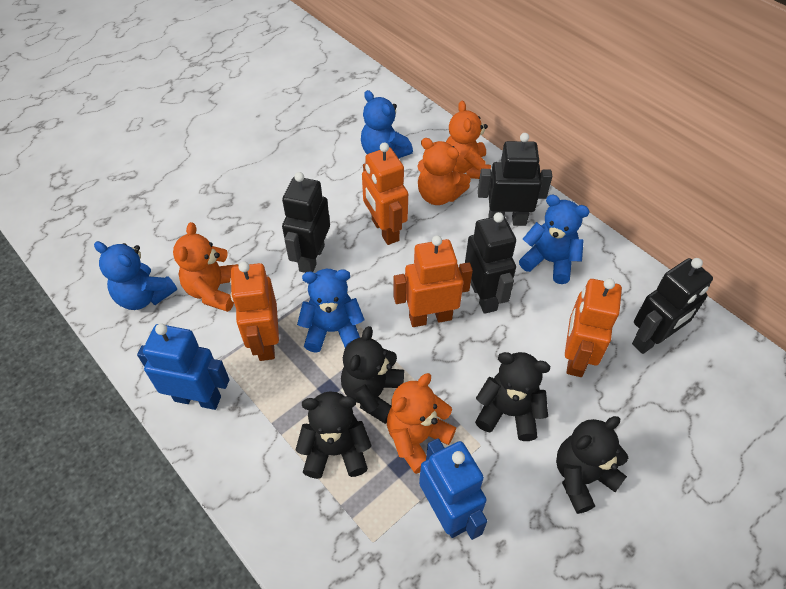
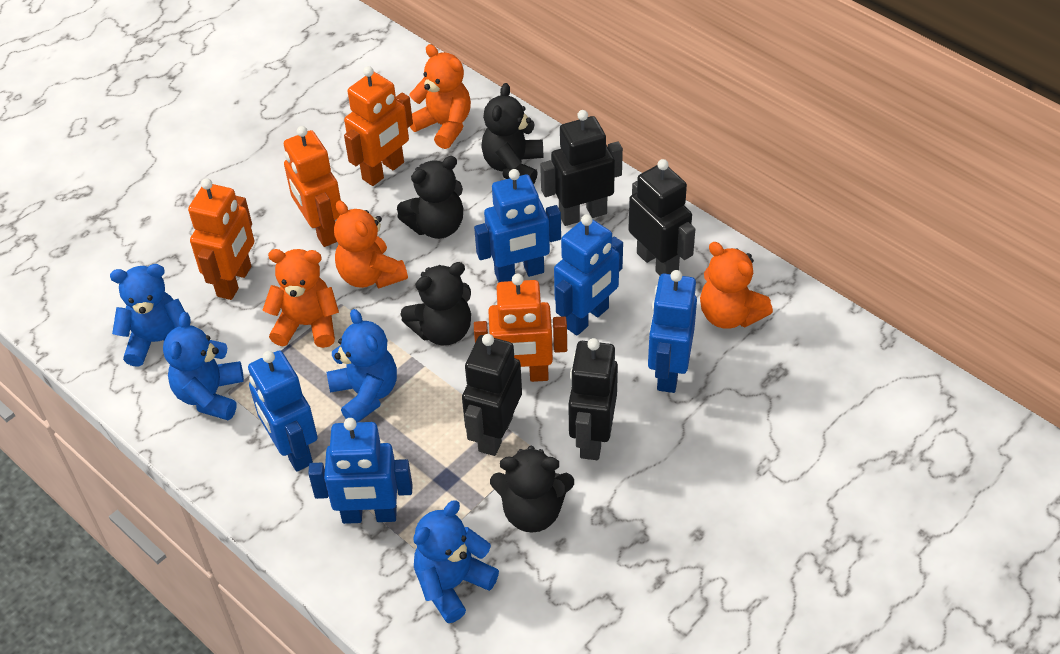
blue robot: 2 -> 5

